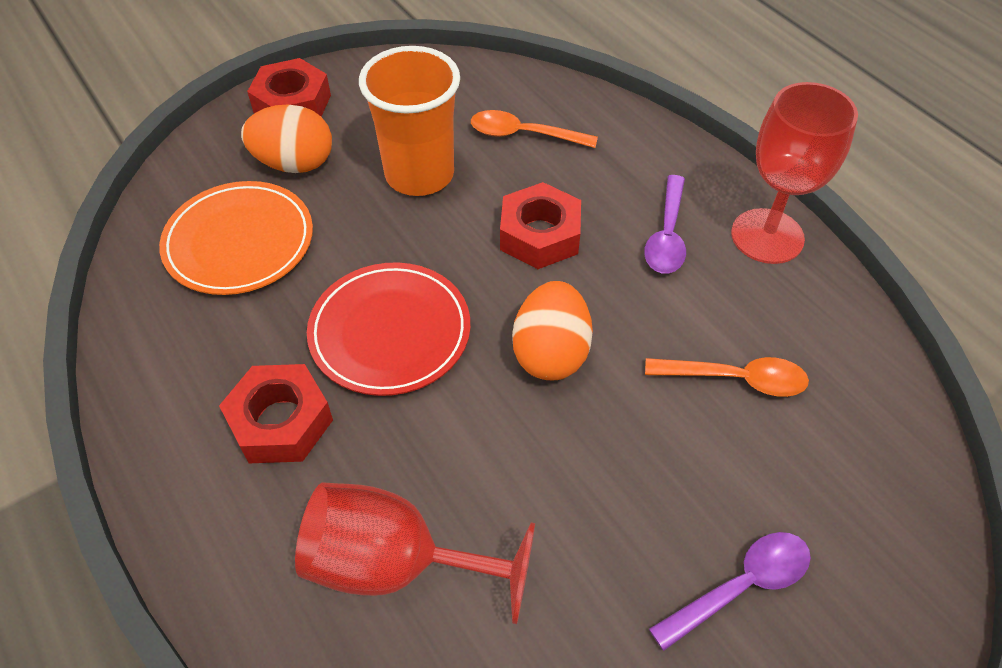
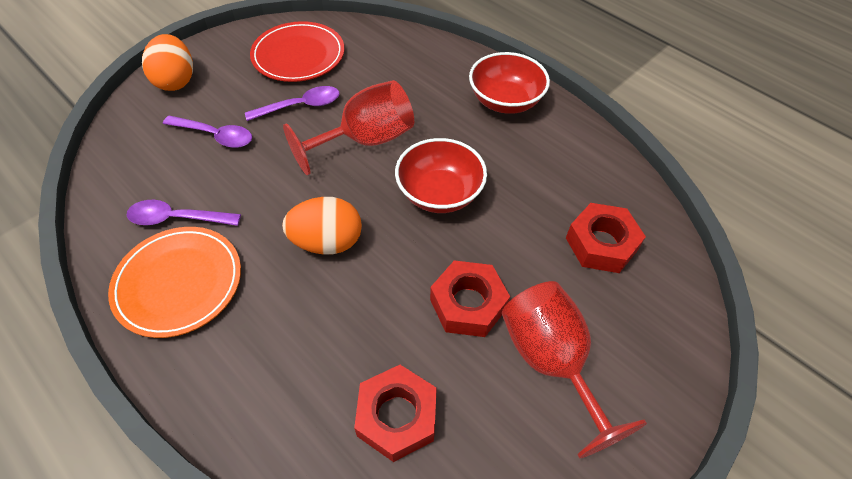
orange cup: 1 -> 0
orange spoon: 2 -> 0
purple spoon: 2 -> 3
red bowl: 0 -> 2

